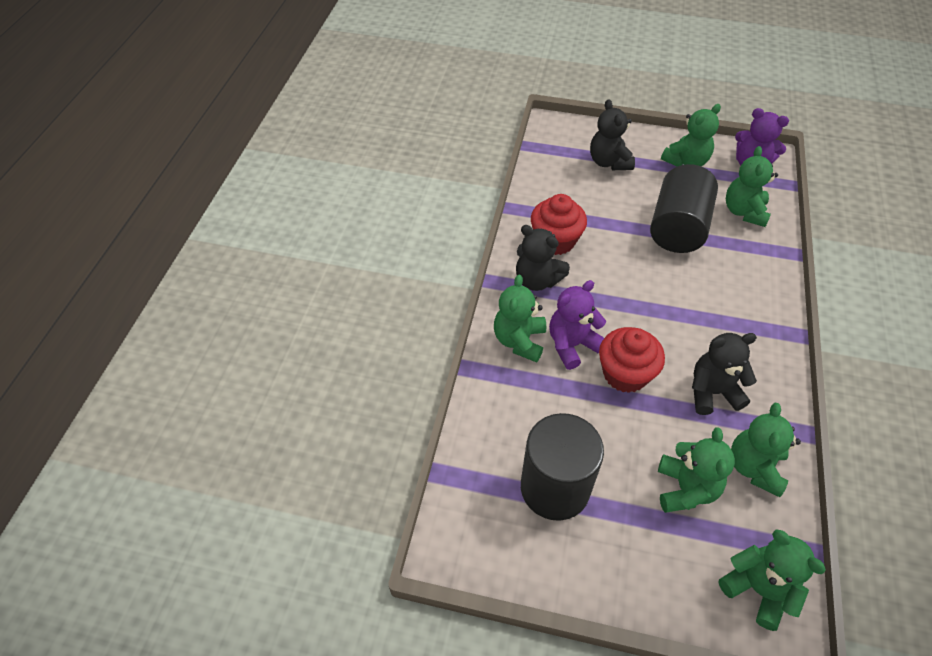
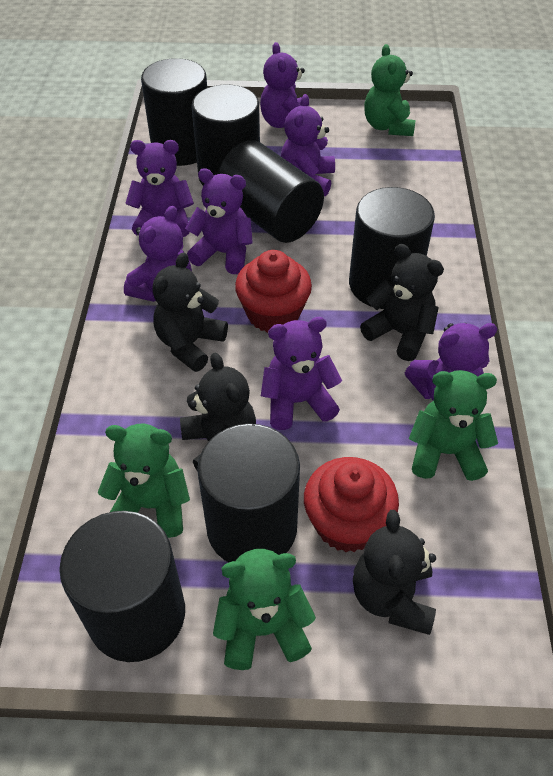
black cylinder: 2 -> 6
black teddy bear: 3 -> 4
green teddy bear: 6 -> 4
purple teddy bear: 2 -> 7

